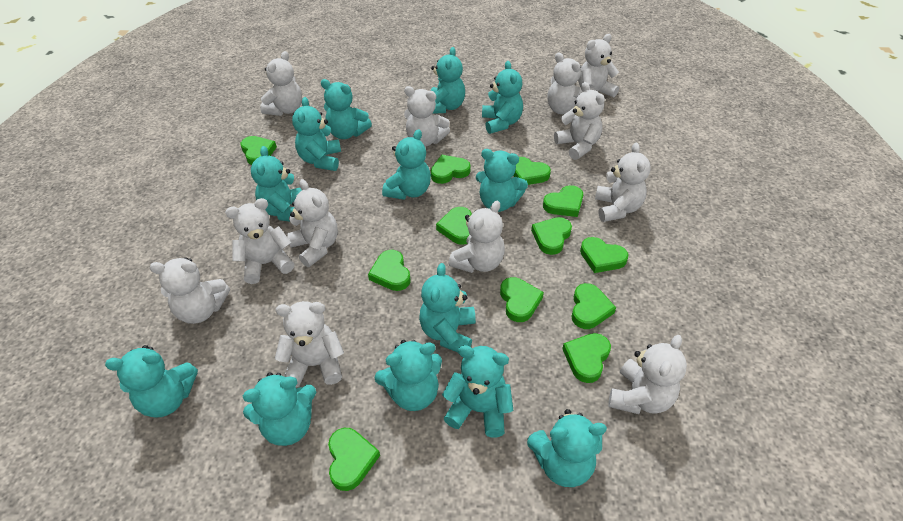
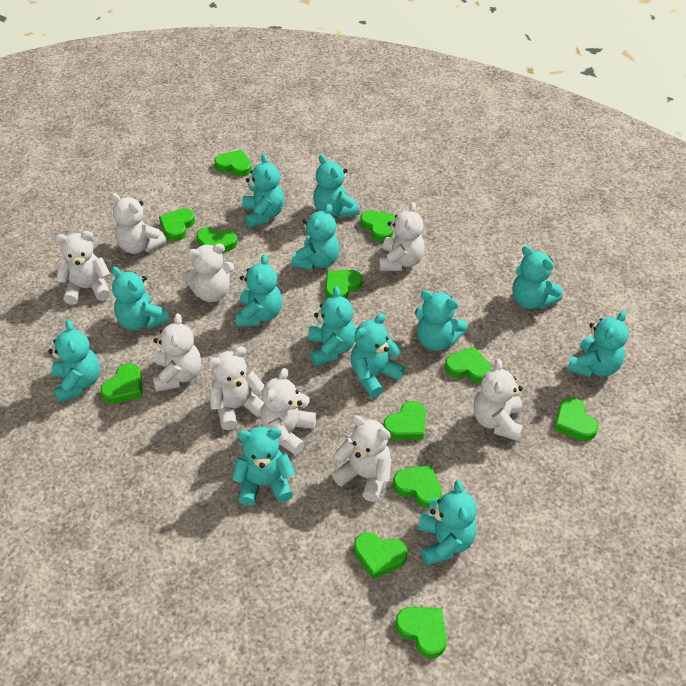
white teddy bear: 12 -> 9

